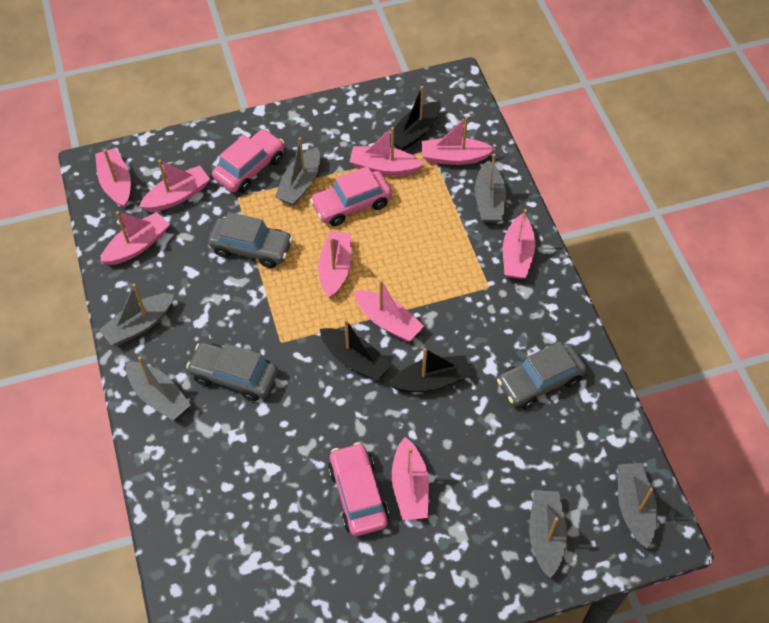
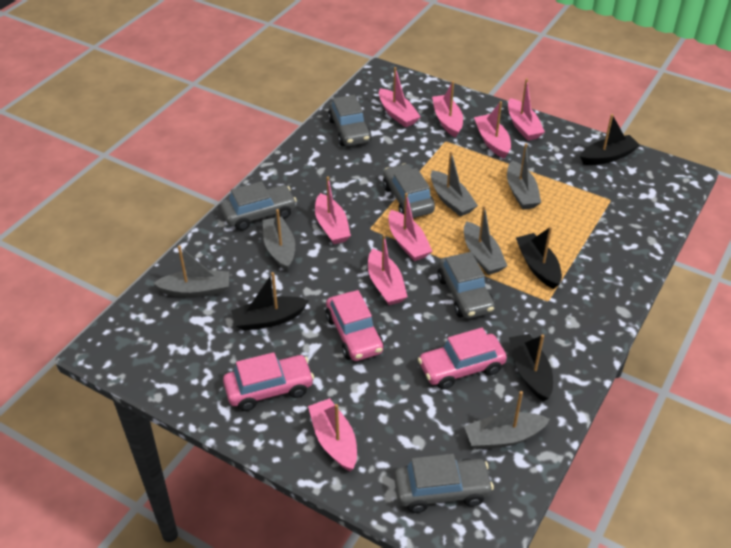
black boat: 3 -> 4
grey car: 3 -> 5
pink boat: 9 -> 8

